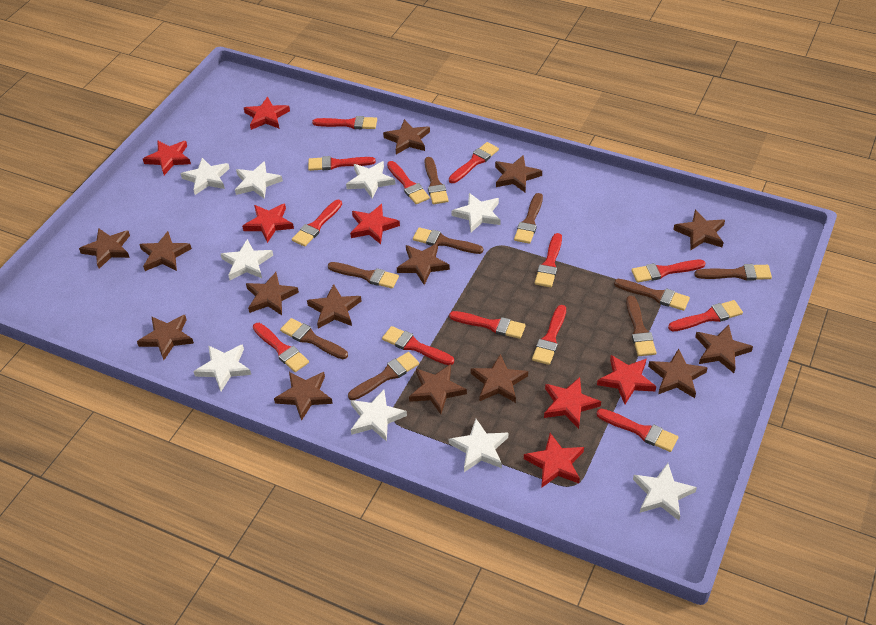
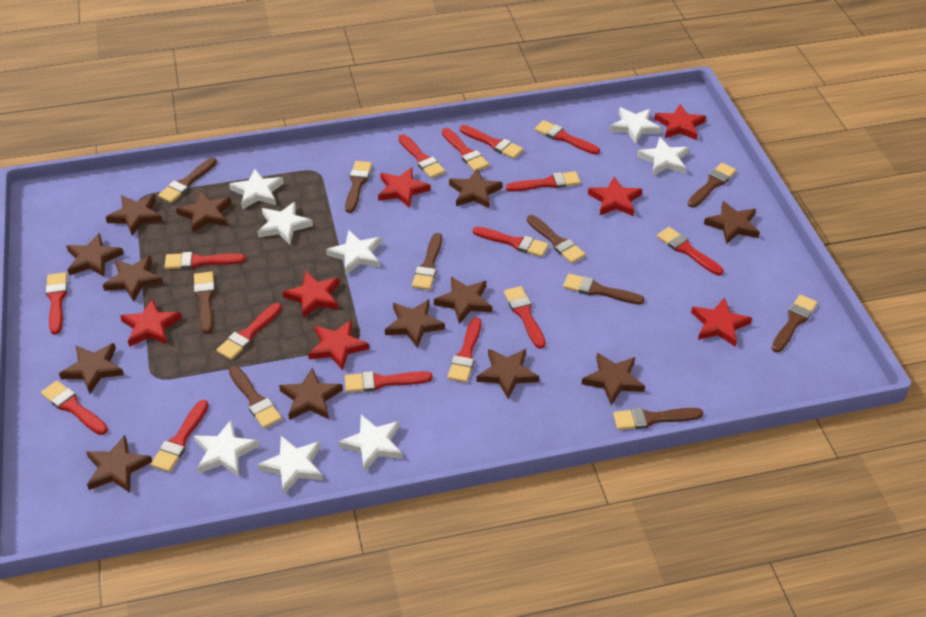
brown brush: 9 -> 10
brown star: 14 -> 13
red brush: 13 -> 15
white star: 9 -> 8

